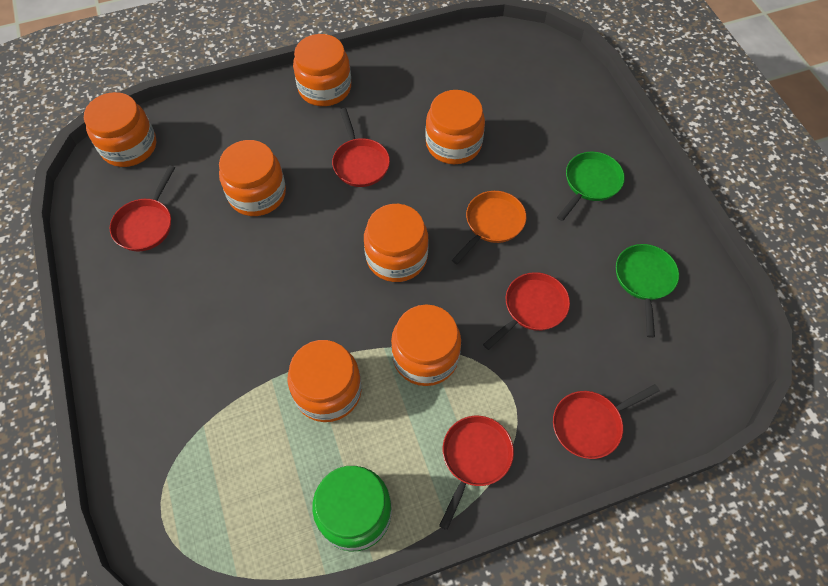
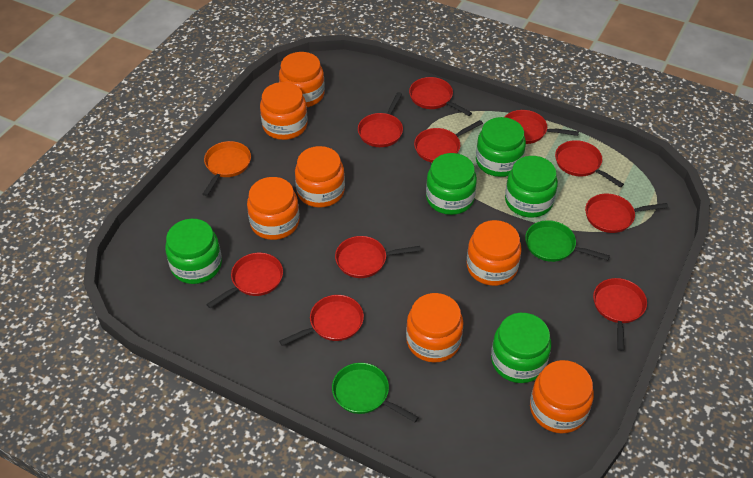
green jar: 1 -> 5
red pan: 5 -> 10

